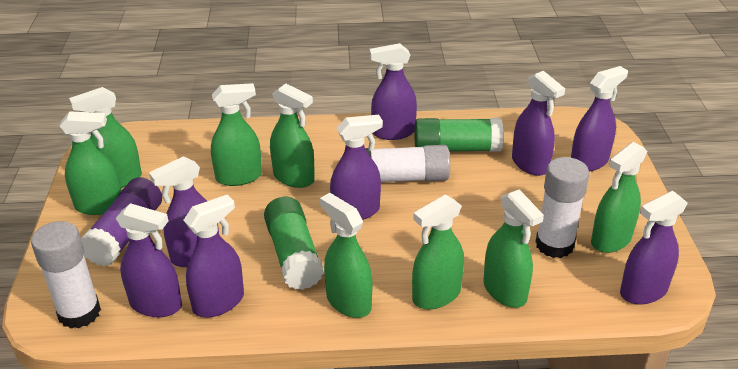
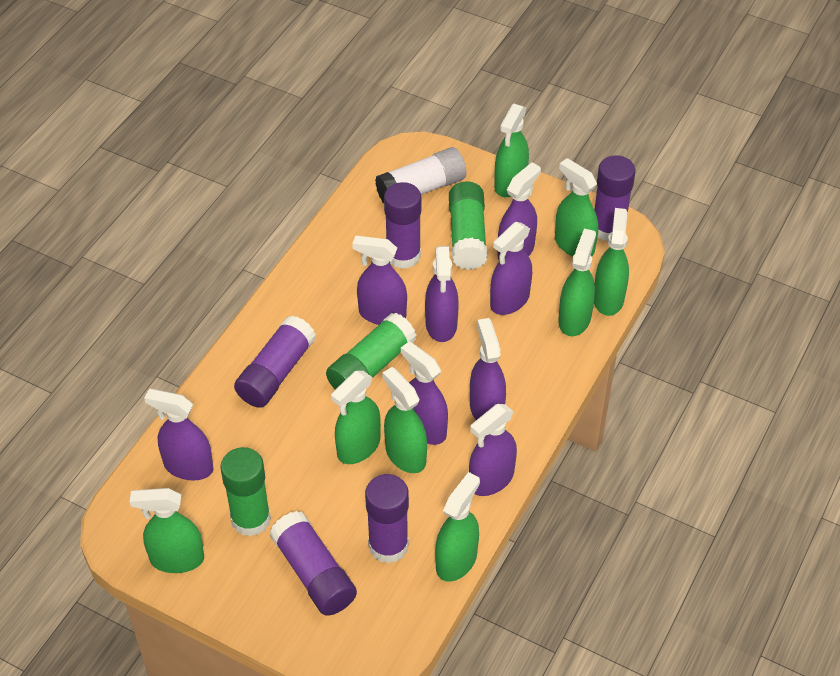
green glue stick: 2 -> 3
purple glue stick: 1 -> 5
white glue stick: 3 -> 1

